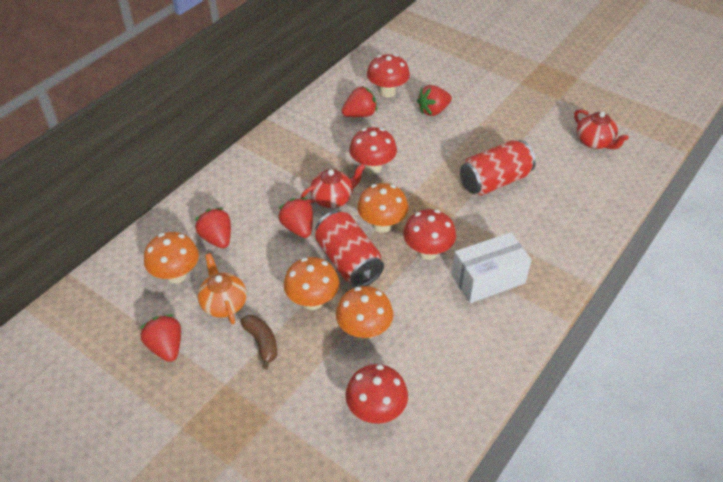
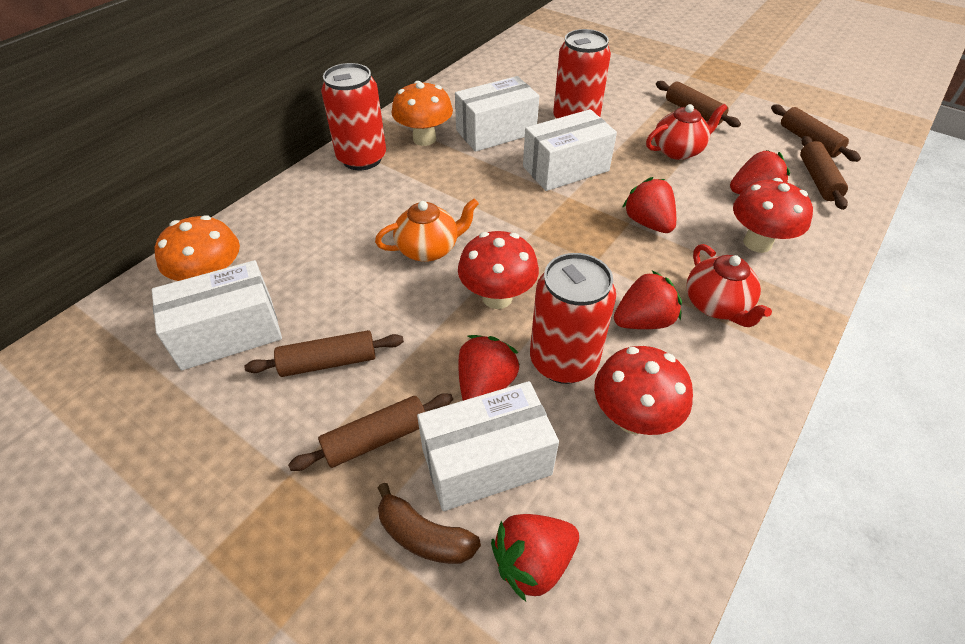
brown rolling pin: 0 -> 5
orange mushroom: 4 -> 2
red can: 2 -> 3
red mushroom: 4 -> 3
white box: 1 -> 4

